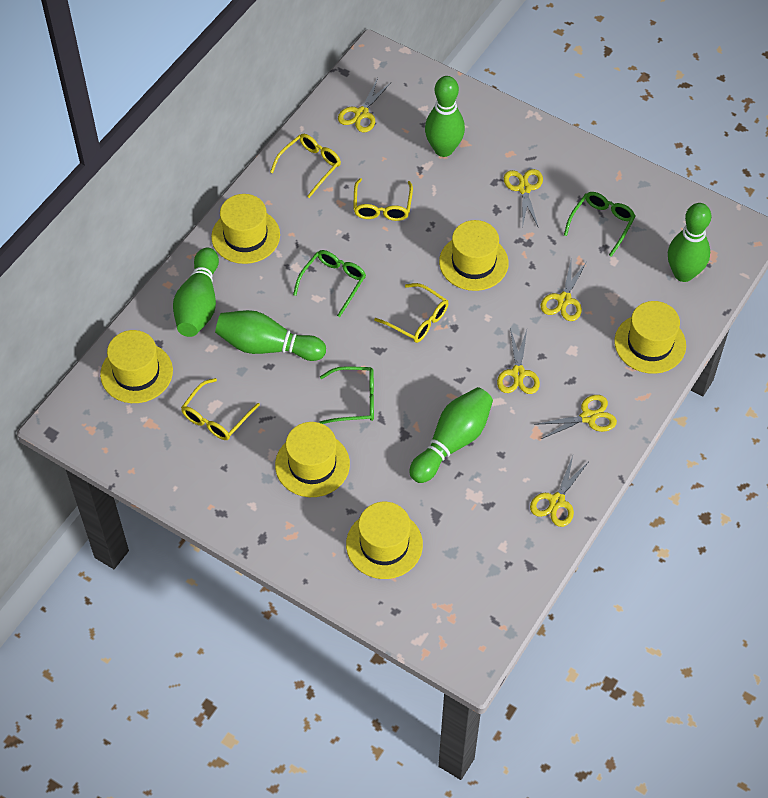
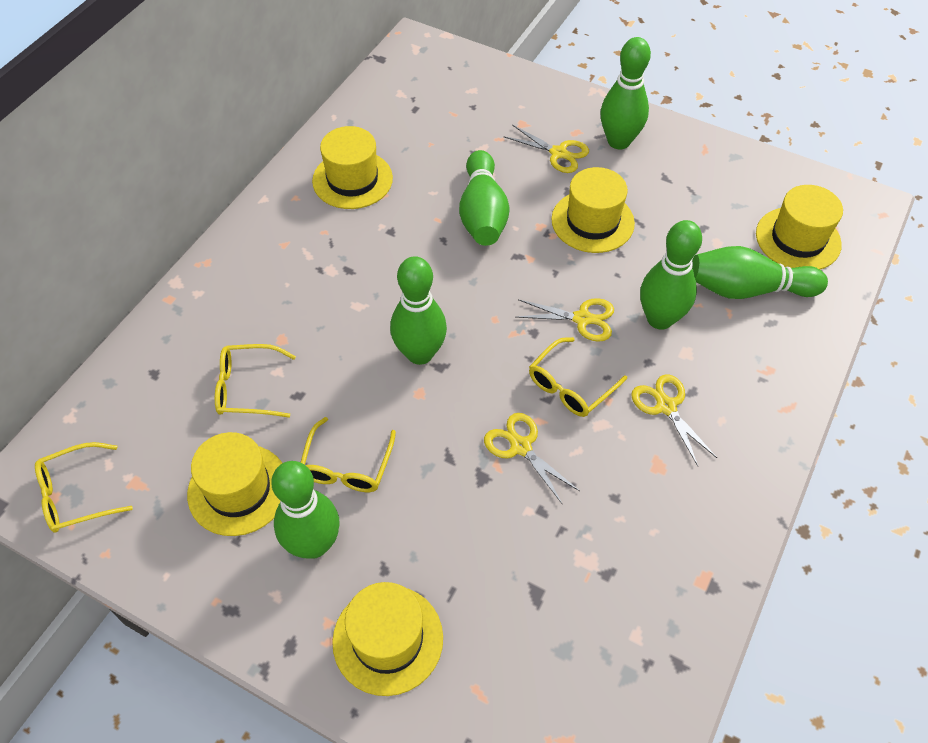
green bowling pin: 5 -> 6
green glasses: 3 -> 0
yellow hat: 6 -> 5
yellow scissors: 6 -> 4

